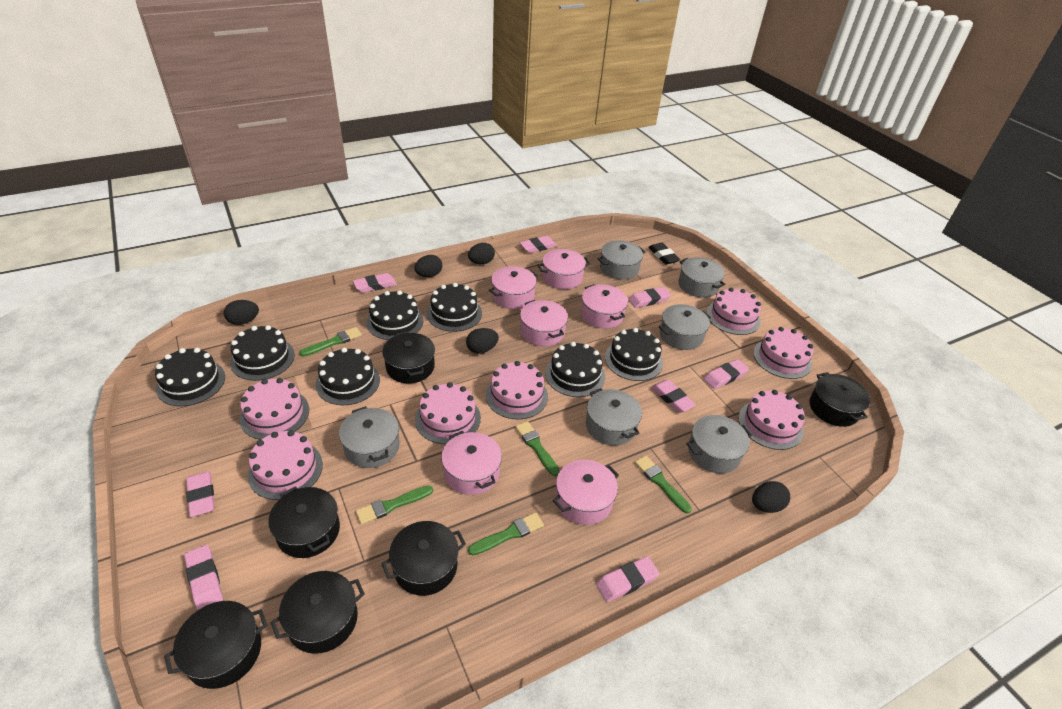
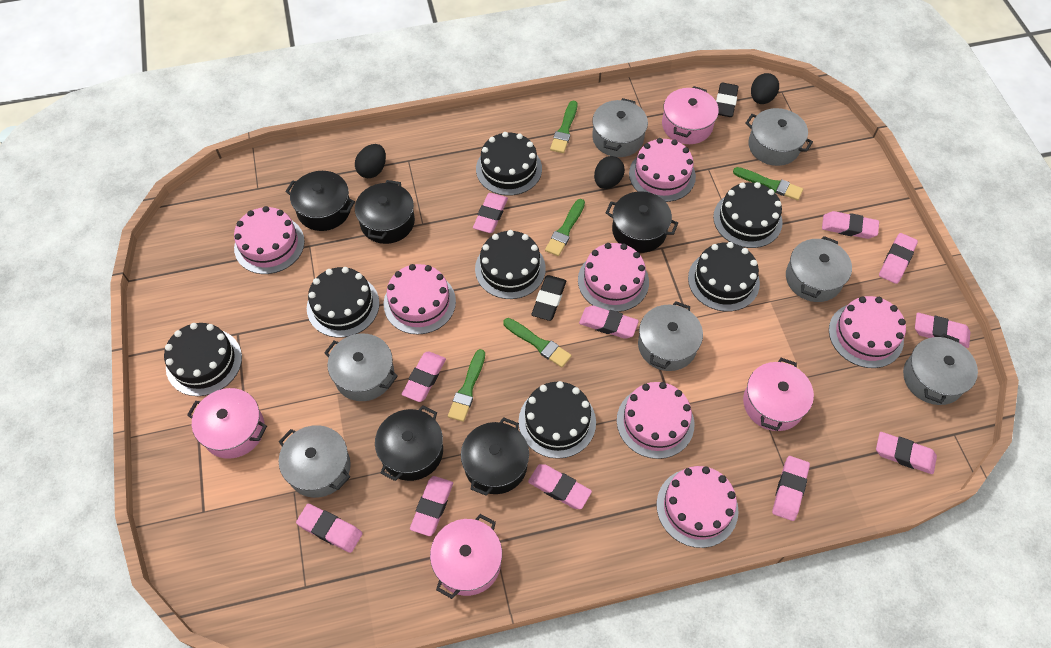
black egg: 5 -> 3
black eraser: 1 -> 2
black pot: 6 -> 5
grey pot: 6 -> 7
pink eraser: 8 -> 11
pink pot: 6 -> 4

